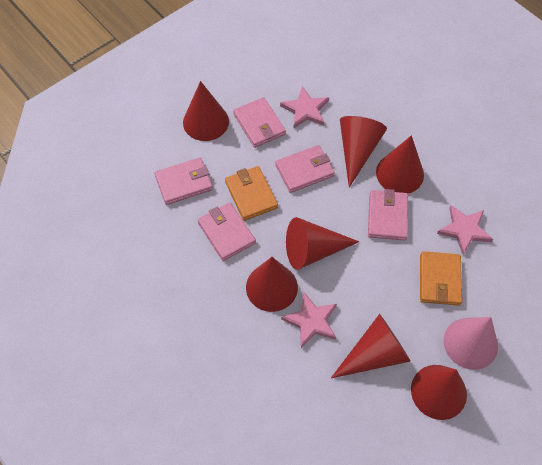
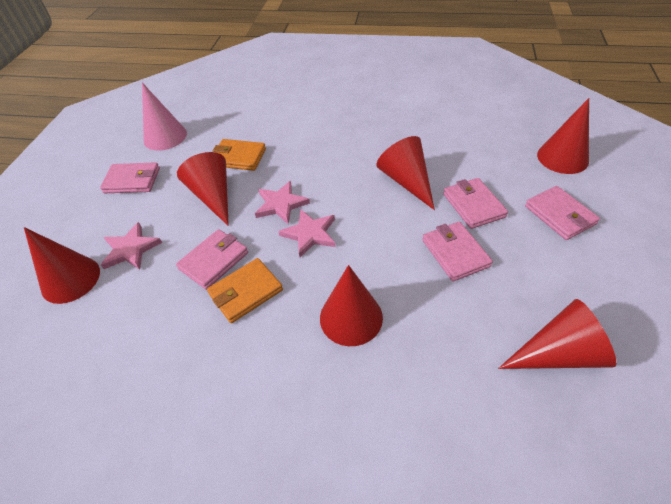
red cone: 7 -> 6

